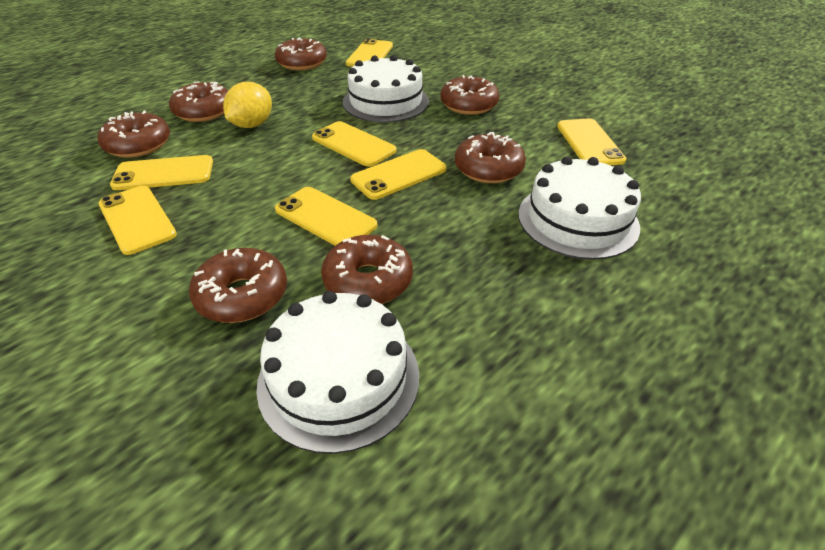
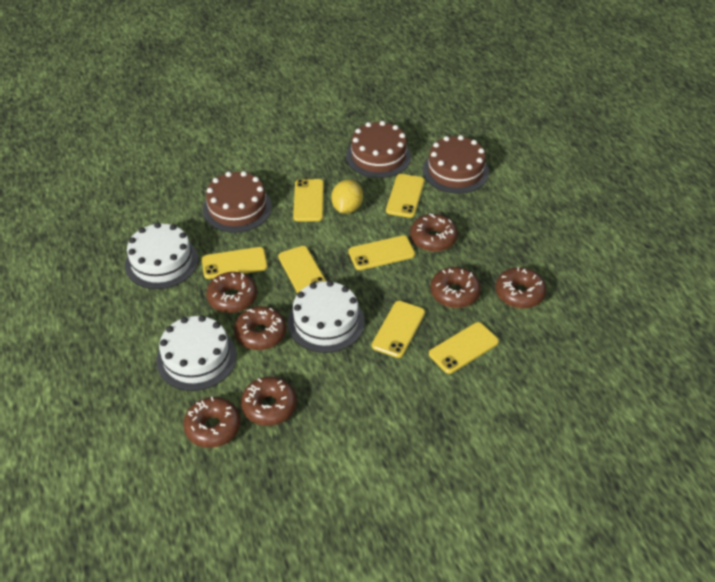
brown cake: 0 -> 3

